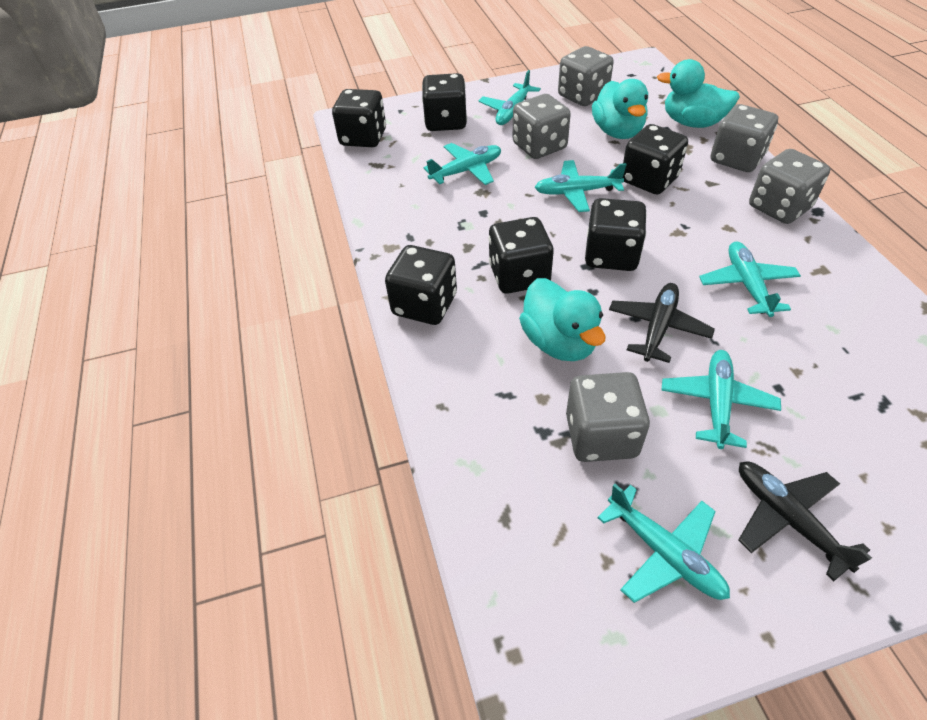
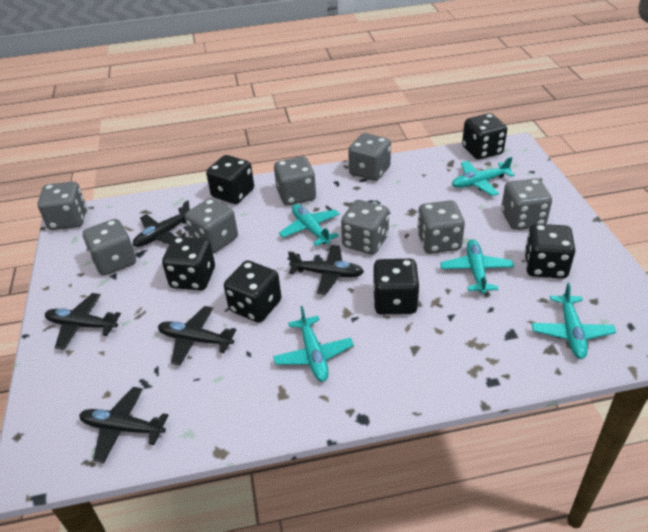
black plane: 2 -> 5
grey dice: 5 -> 8
turquoise duck: 3 -> 0
turquoise plane: 6 -> 5

